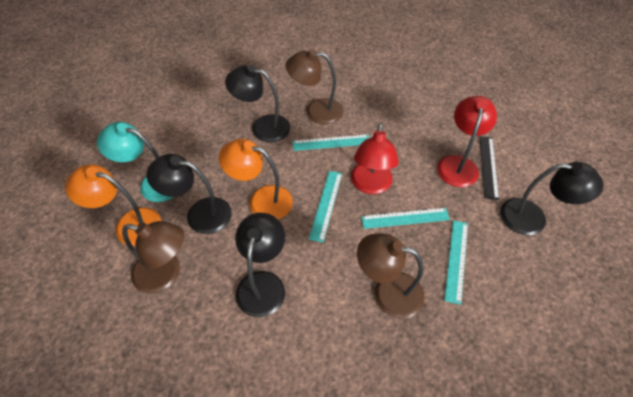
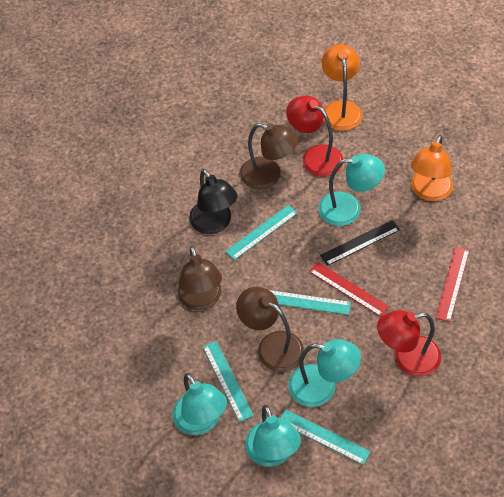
black lamp: 4 -> 1
red ruler: 0 -> 2
turquoise lamp: 1 -> 4

